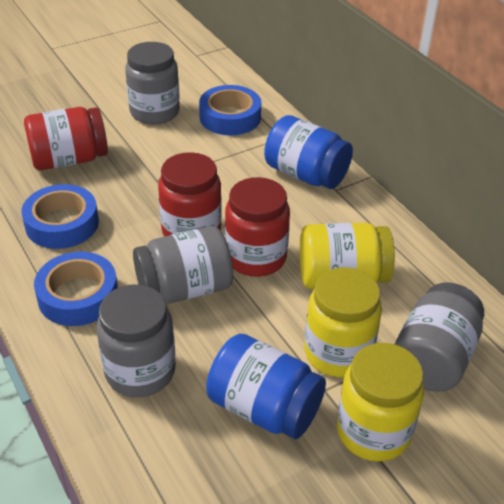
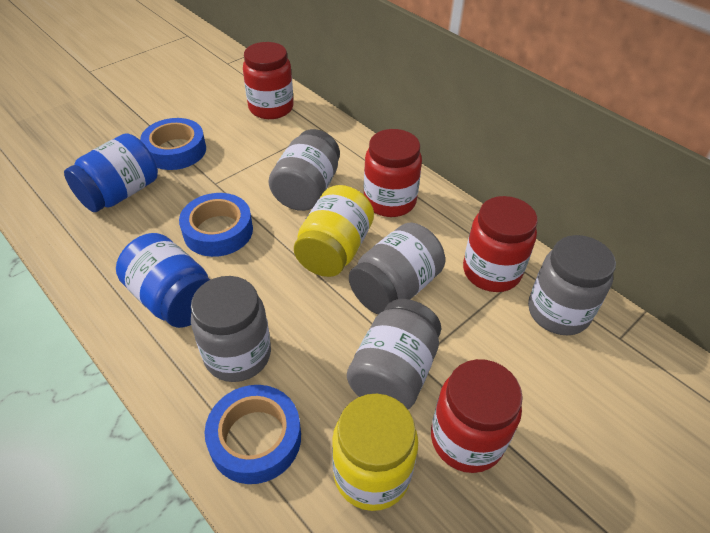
grey jar: 4 -> 5
red jar: 3 -> 4
yellow jar: 3 -> 2

